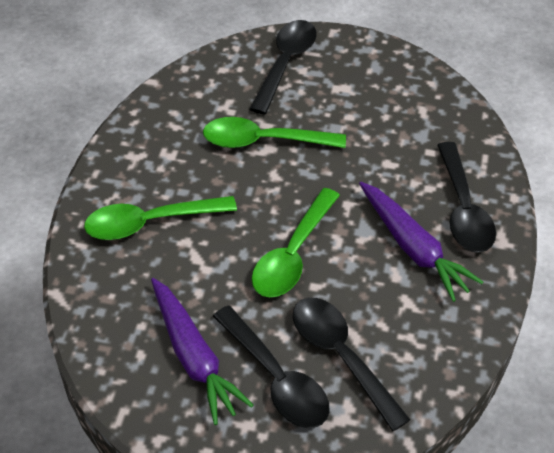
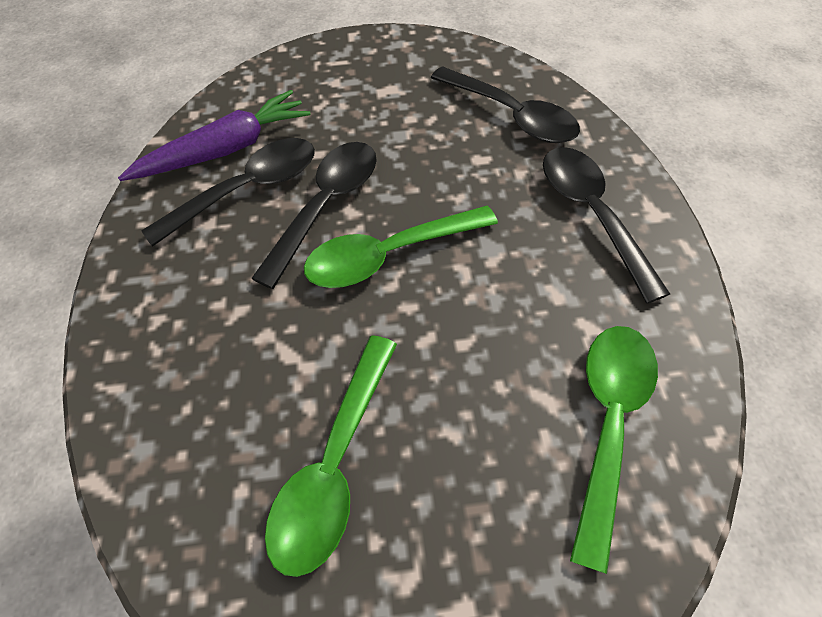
purple carrot: 2 -> 1

